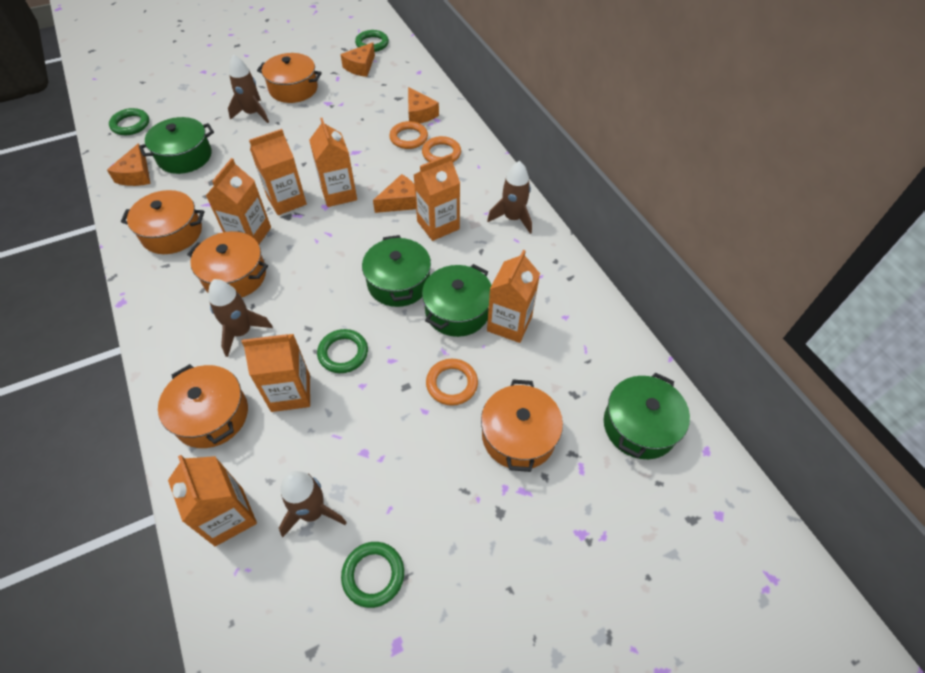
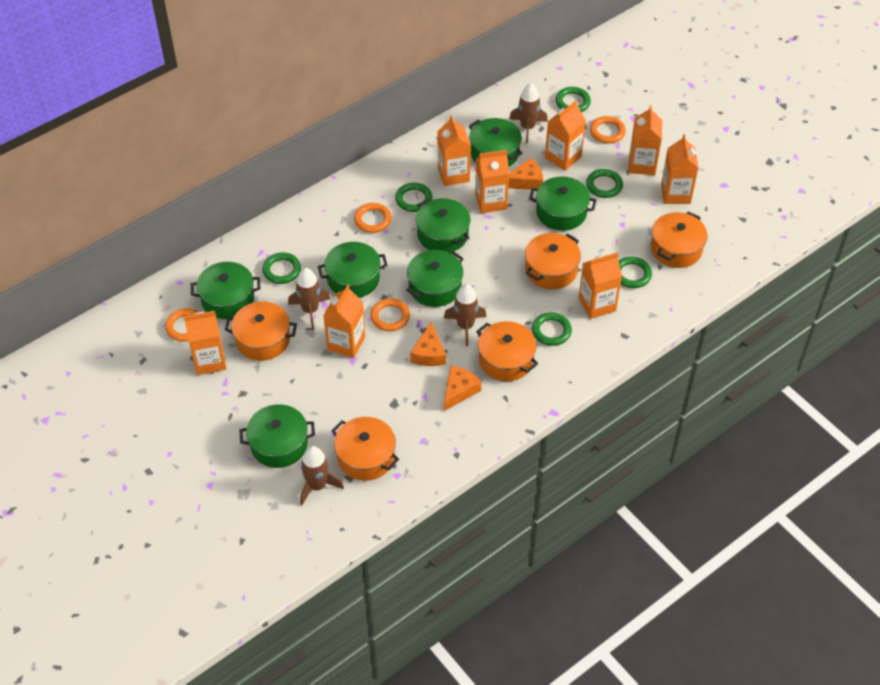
green pot: 4 -> 7
green ring: 4 -> 6
orange carton: 7 -> 8
orange cheese: 4 -> 3
orange ring: 3 -> 4

